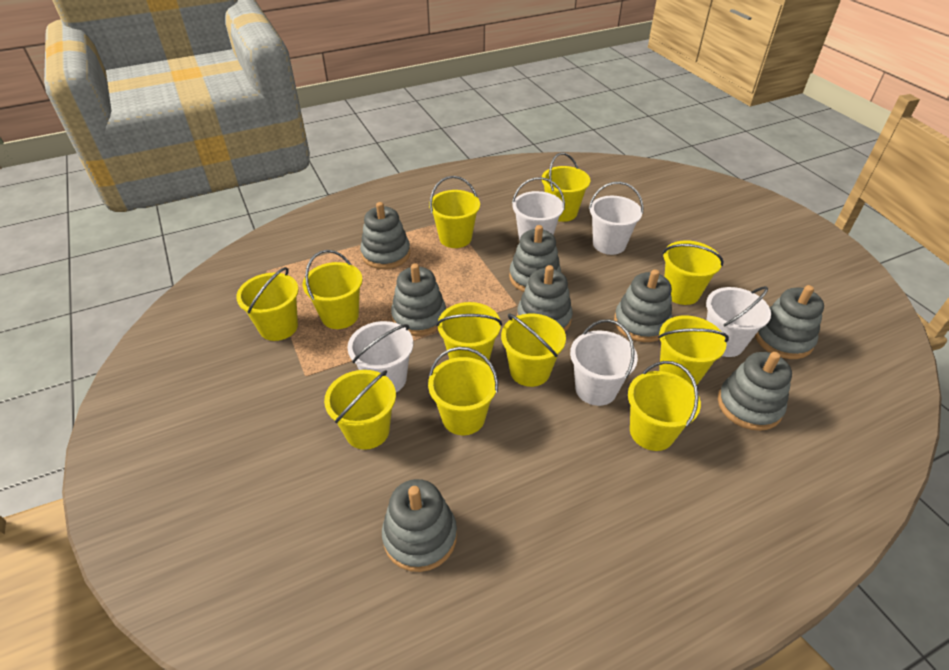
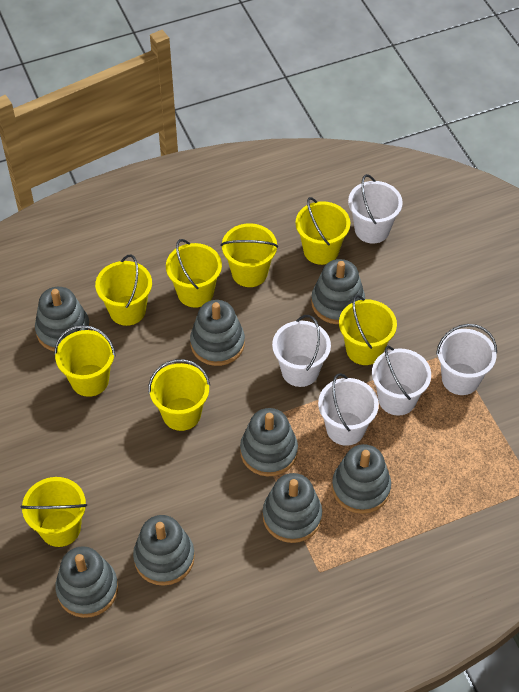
yellow bucket: 11 -> 8

